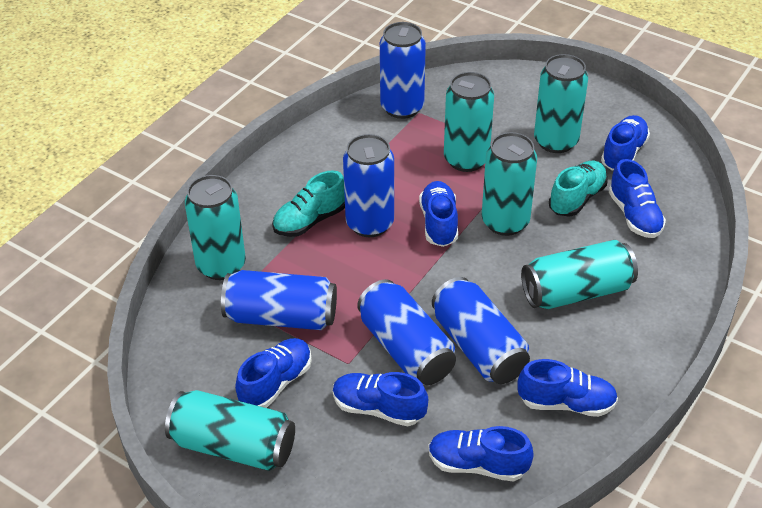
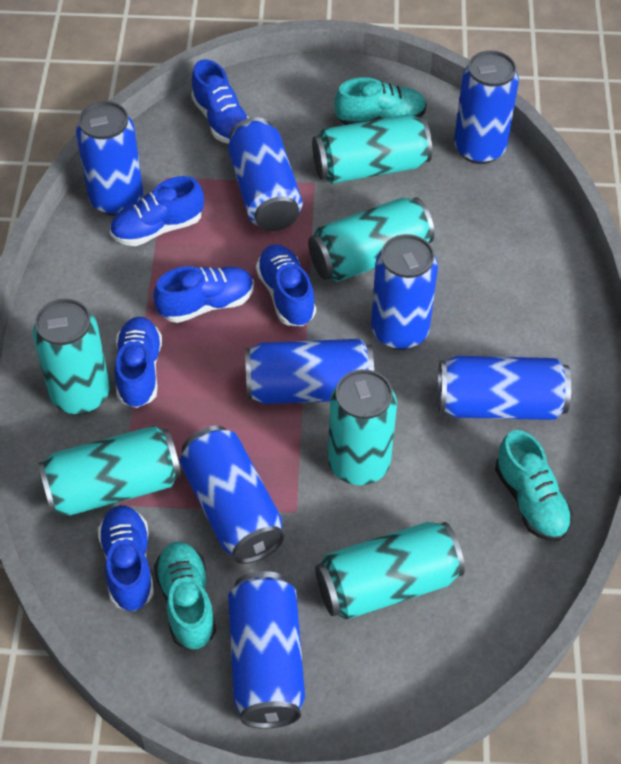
blue can: 5 -> 8
blue shoe: 7 -> 6
turquoise shoe: 2 -> 3

